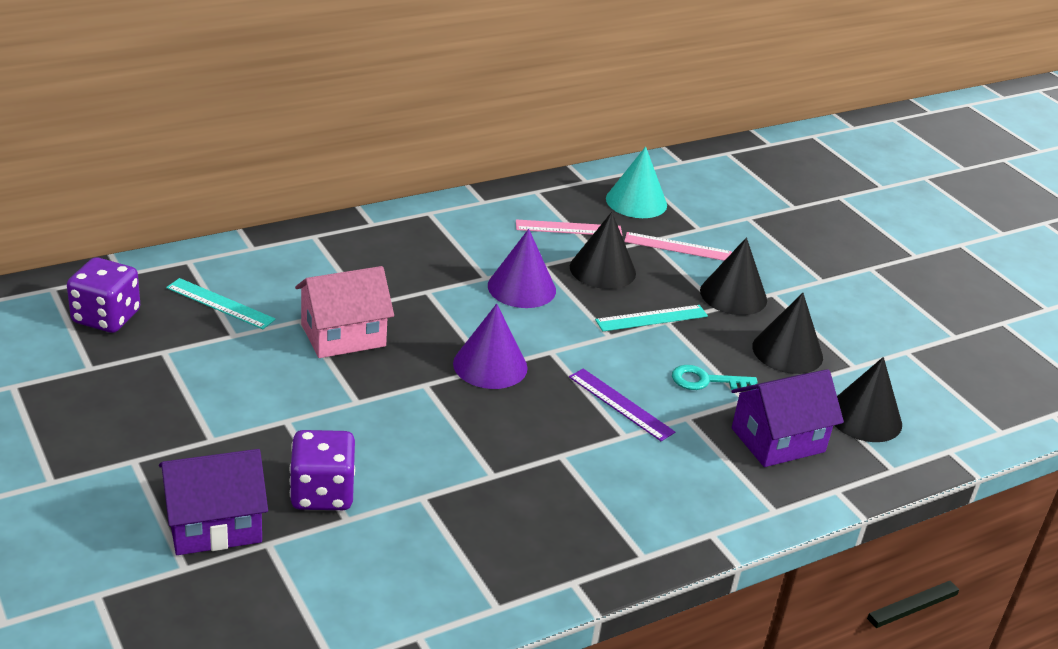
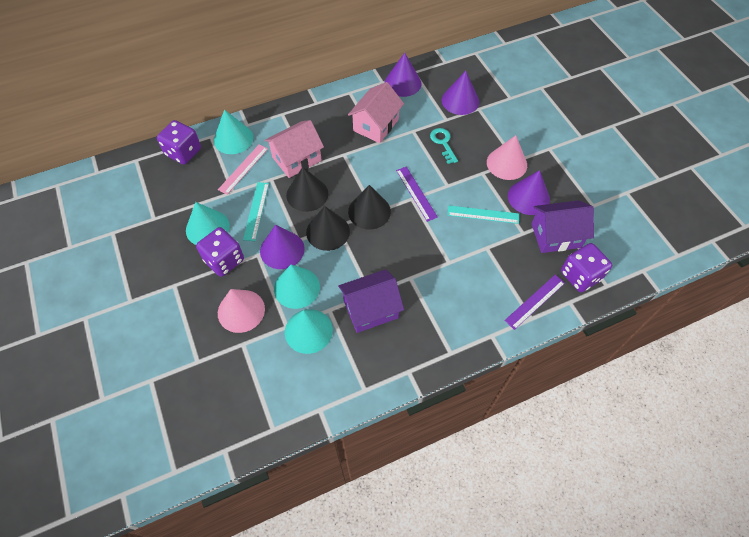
black cone: 4 -> 3
pink cone: 0 -> 2
pink house: 1 -> 2
pink ruler: 2 -> 1
purple cone: 2 -> 4
purple dice: 2 -> 3
purple ruler: 1 -> 2
turquoise cone: 1 -> 4

